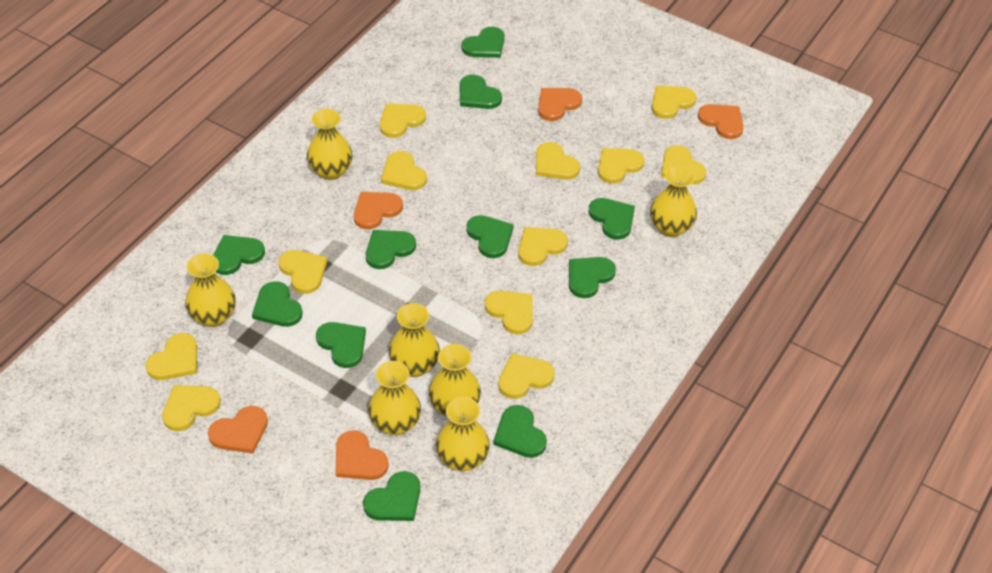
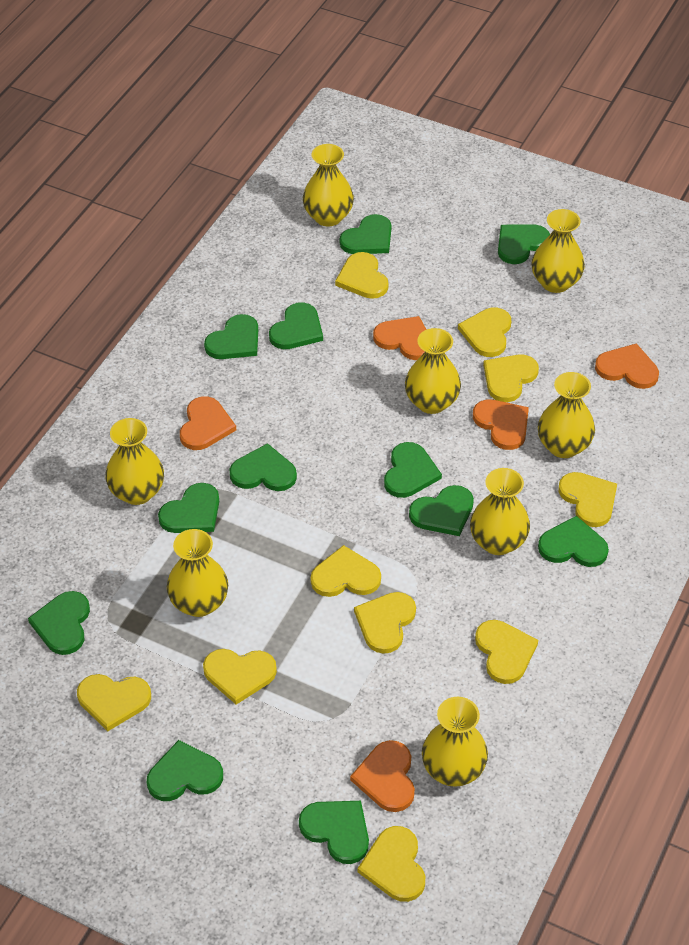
green heart: 11 -> 12
yellow heart: 12 -> 10
yellow vase: 7 -> 8

